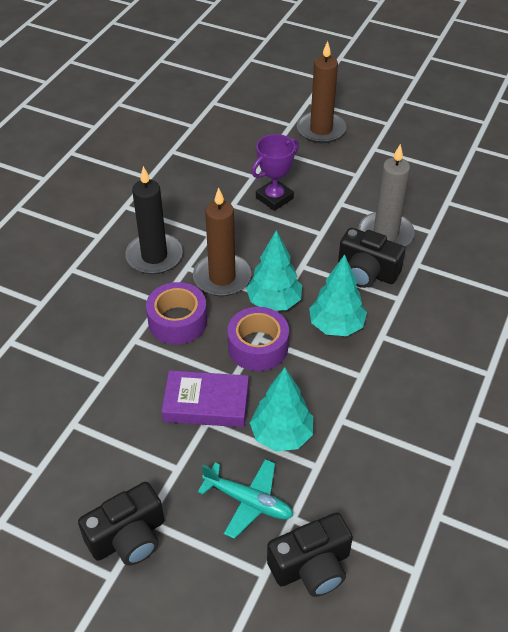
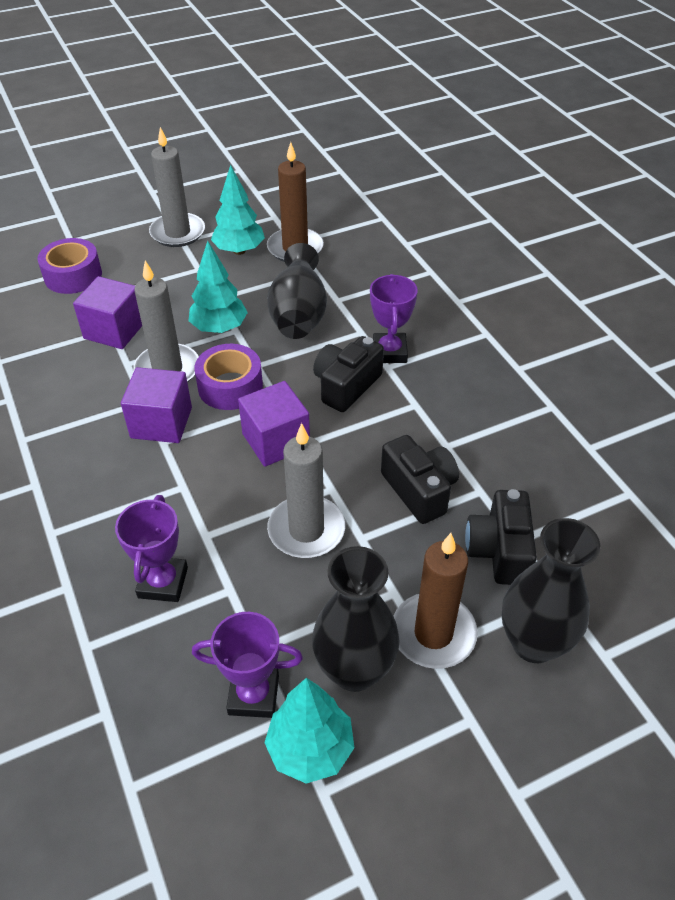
black candle: 1 -> 0
black vase: 0 -> 3
grey candle: 1 -> 3
purple book: 1 -> 0
purple cube: 0 -> 3
purple trophy: 1 -> 3
turquoise plane: 1 -> 0

